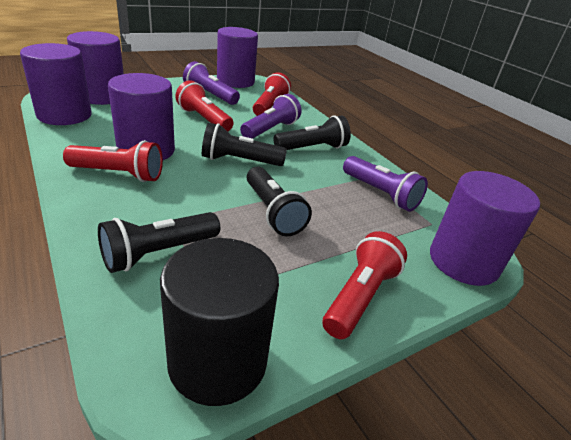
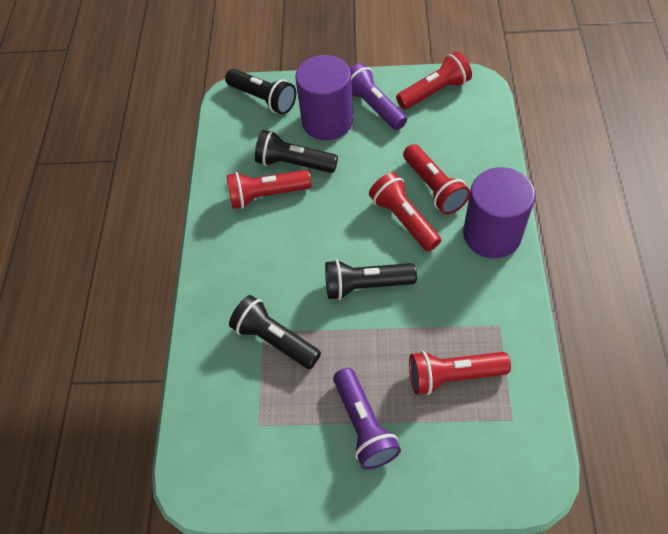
black cylinder: 1 -> 0
purple cylinder: 5 -> 2
purple flashlight: 3 -> 2
red flashlight: 4 -> 5

